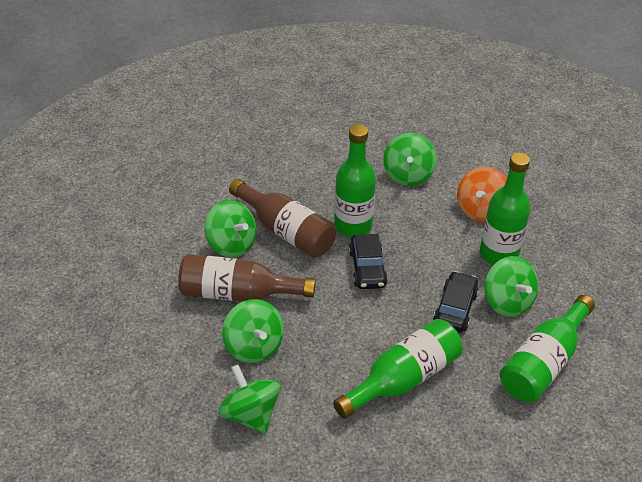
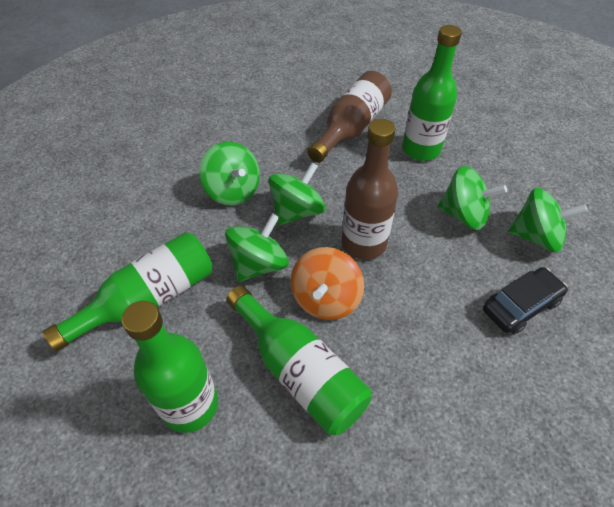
black car: 2 -> 1

